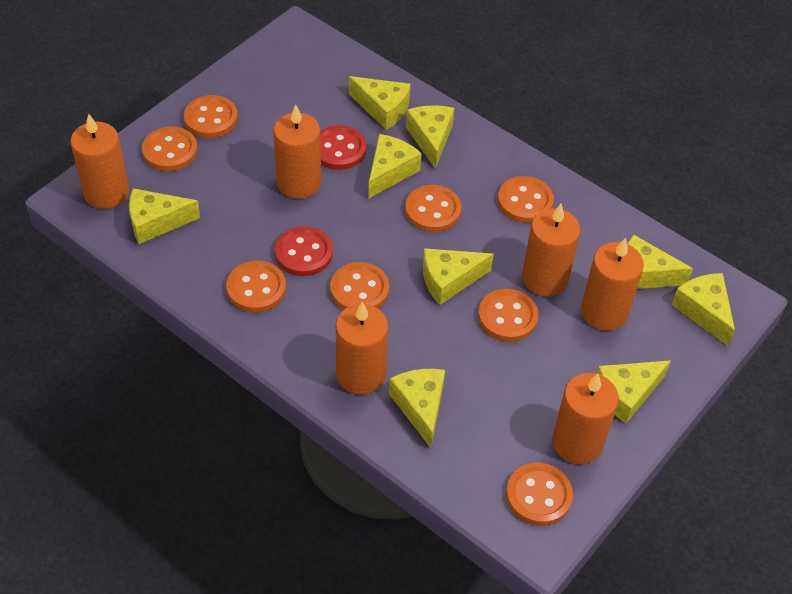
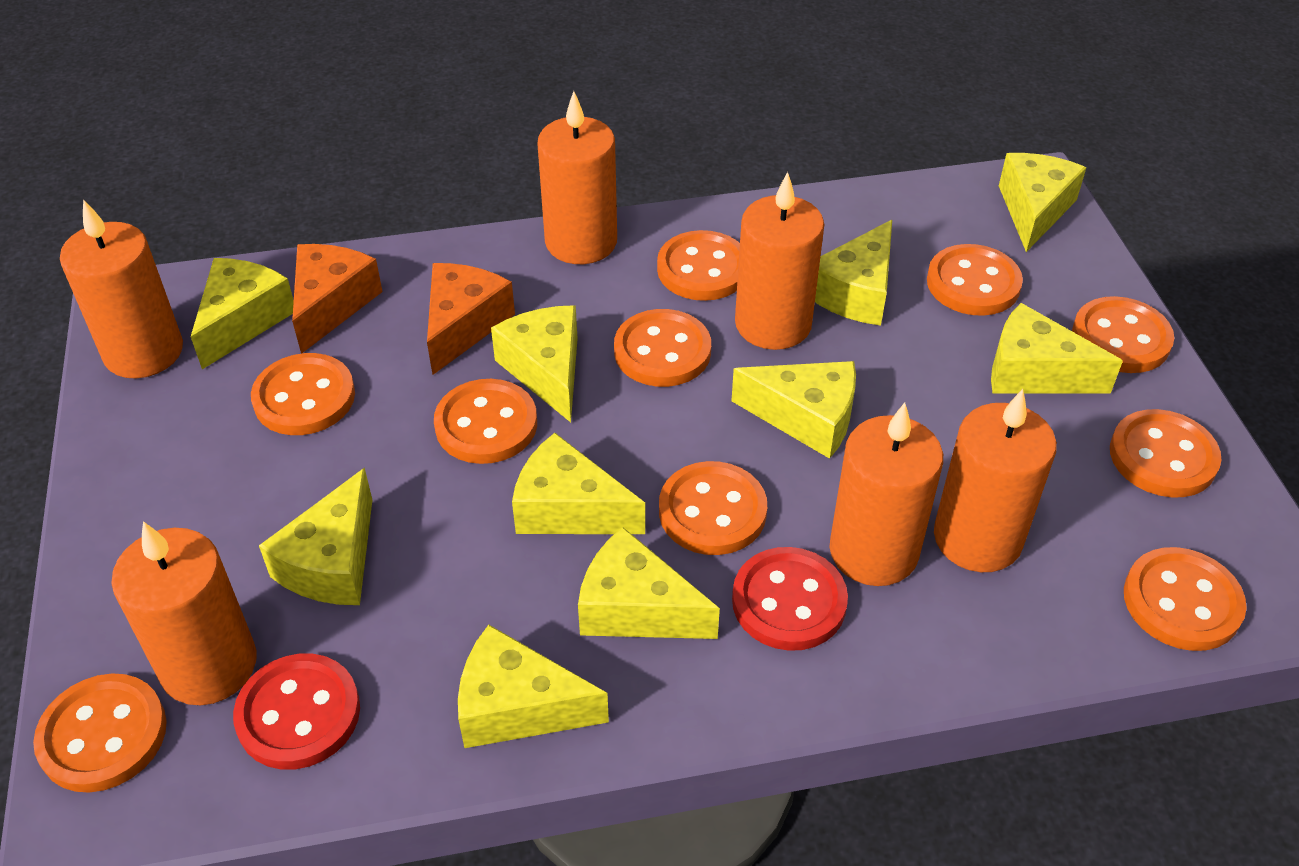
orange button: 8 -> 10
orange cheese: 0 -> 2
yellow cheese: 9 -> 10

